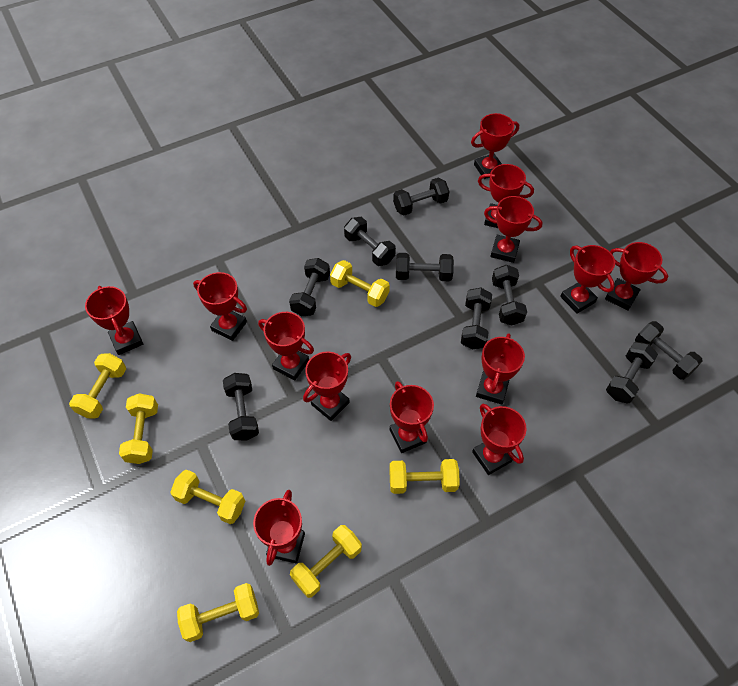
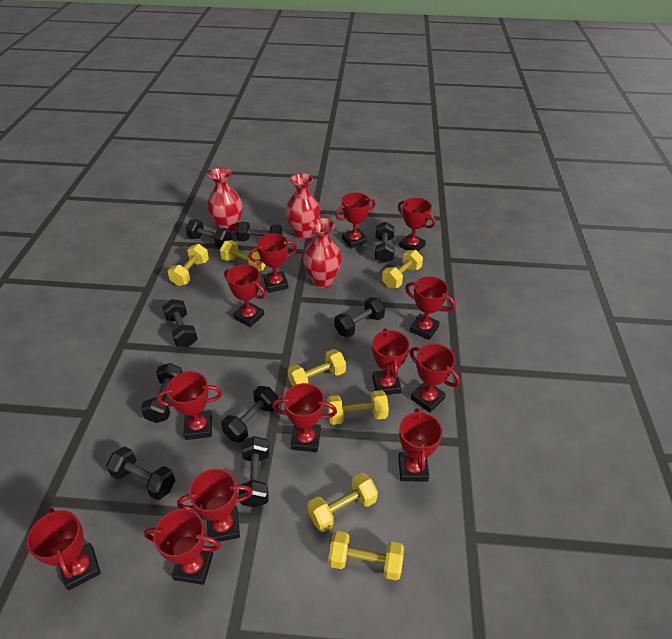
red vase: 0 -> 3

